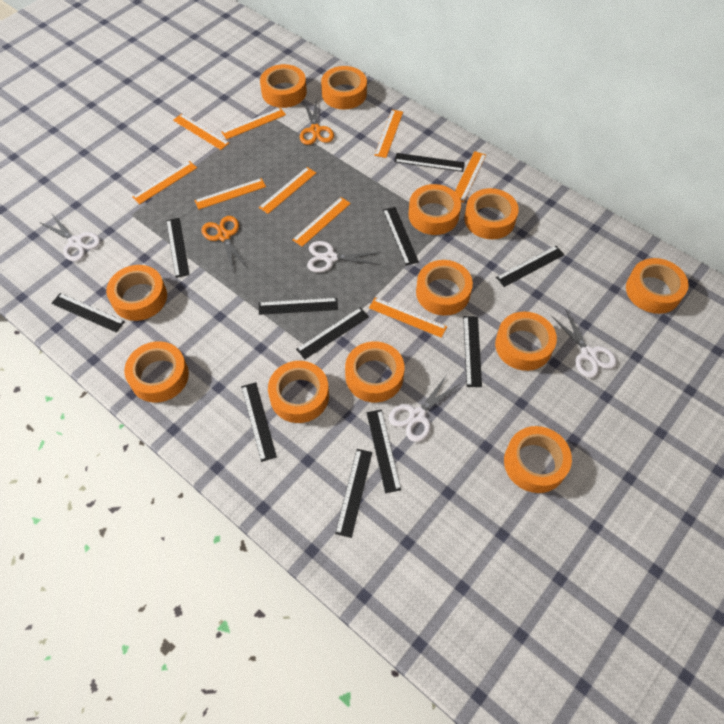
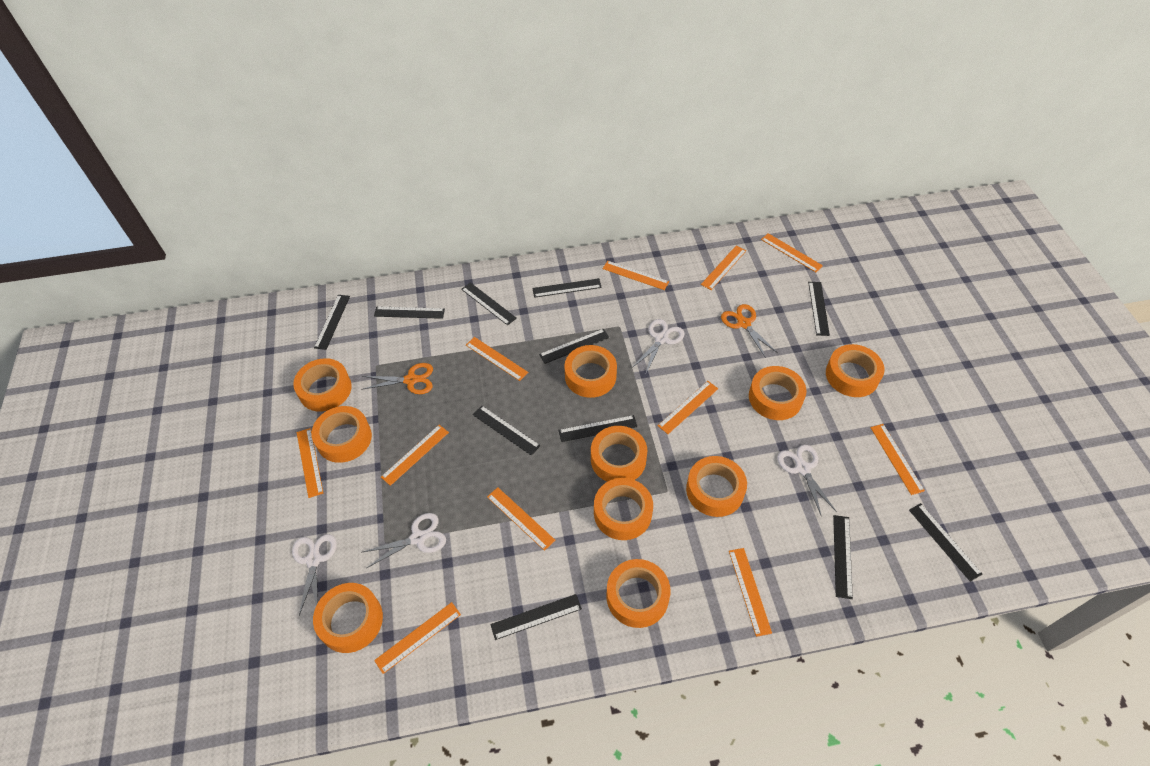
orange ruler: 9 -> 11
orange tape: 12 -> 10

